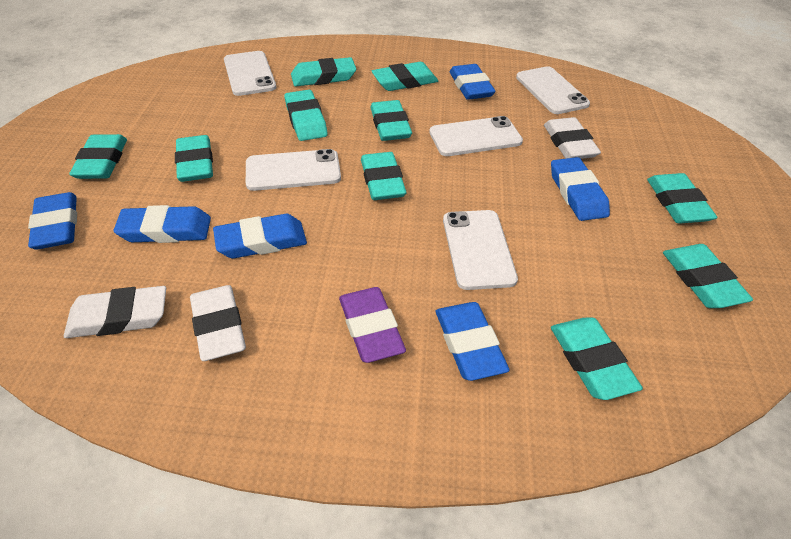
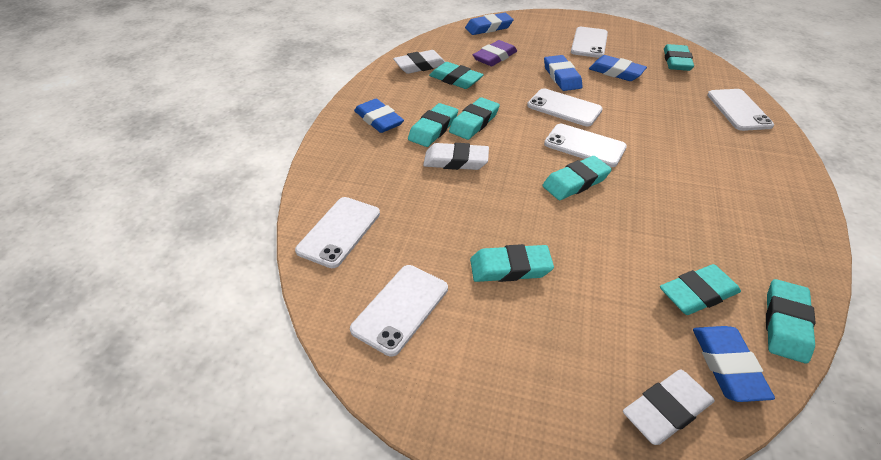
blue eraser: 6 -> 5
turquoise eraser: 10 -> 8
white phone: 5 -> 6

